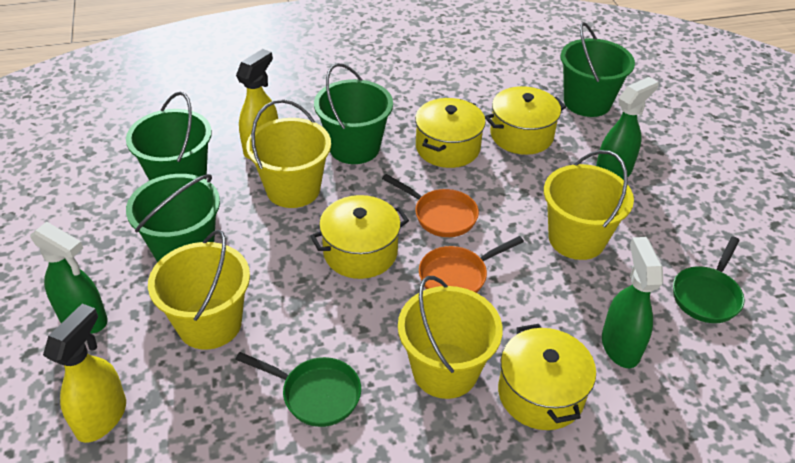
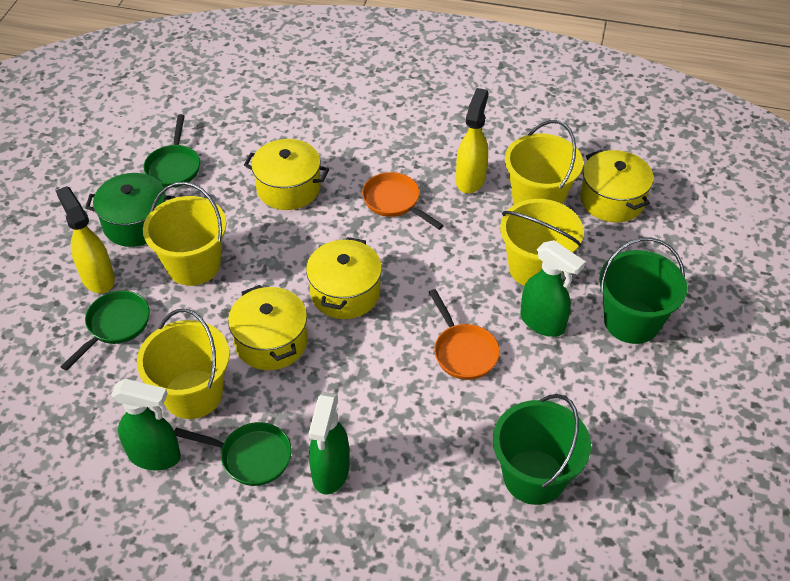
green bucket: 4 -> 2
green pan: 2 -> 3
green pot: 0 -> 1

